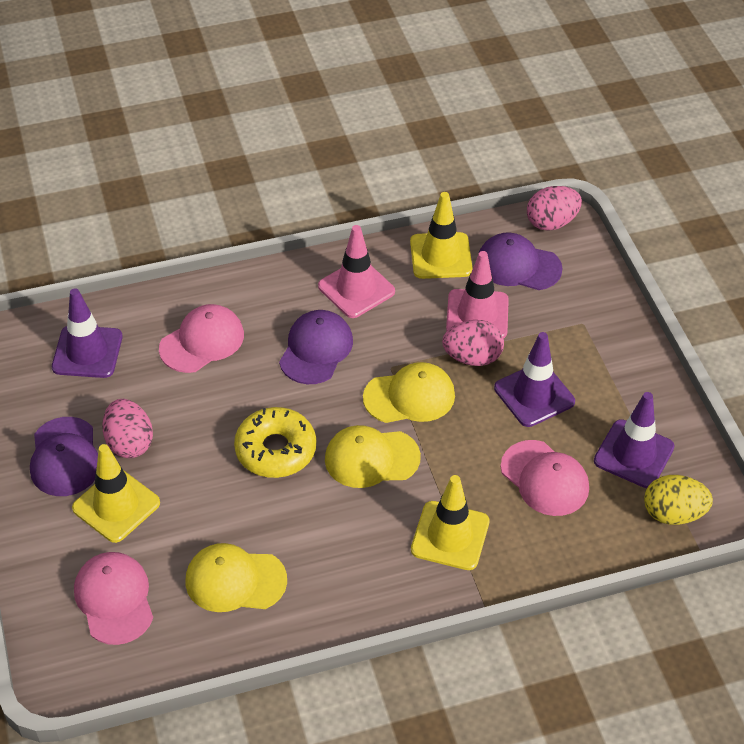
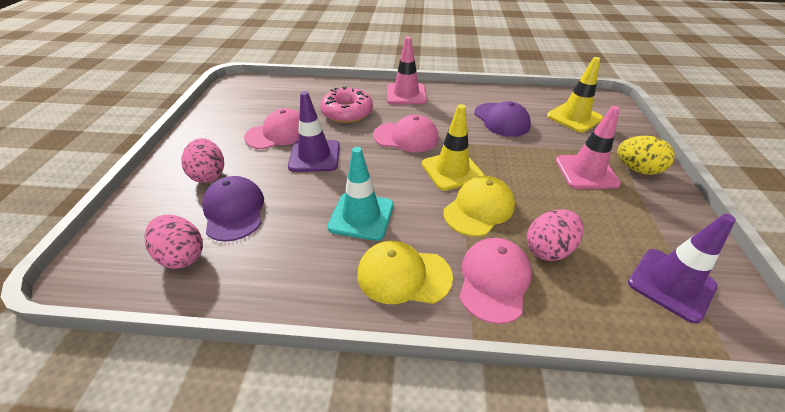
pink donut: 0 -> 1
purple cap: 3 -> 2
purple traffic cone: 3 -> 2
turquoise traffic cone: 0 -> 1
yellow cap: 3 -> 2
yellow donut: 1 -> 0
yellow traffic cone: 3 -> 2

